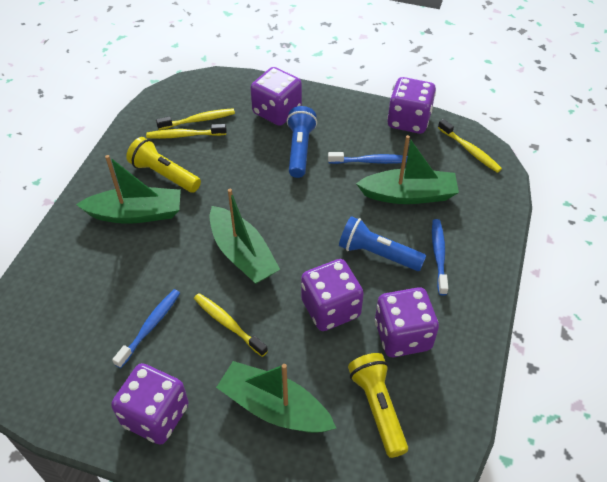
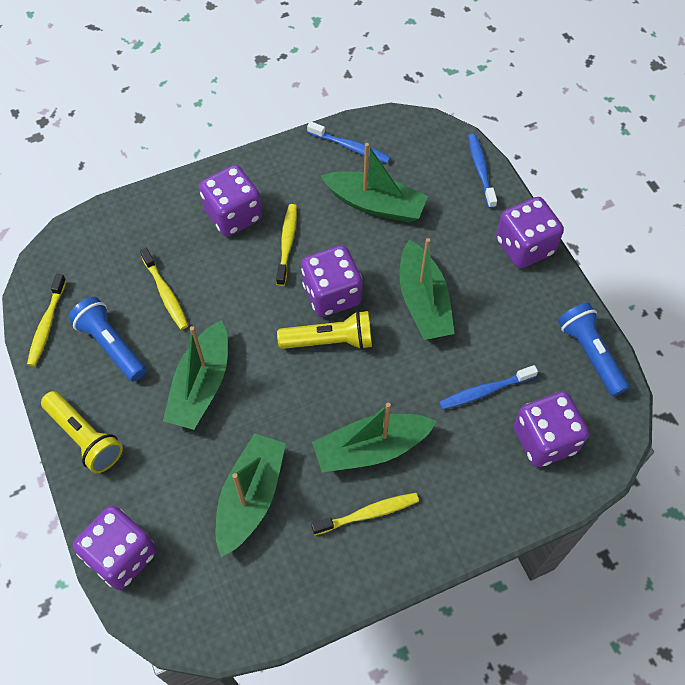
green boat: 4 -> 5

